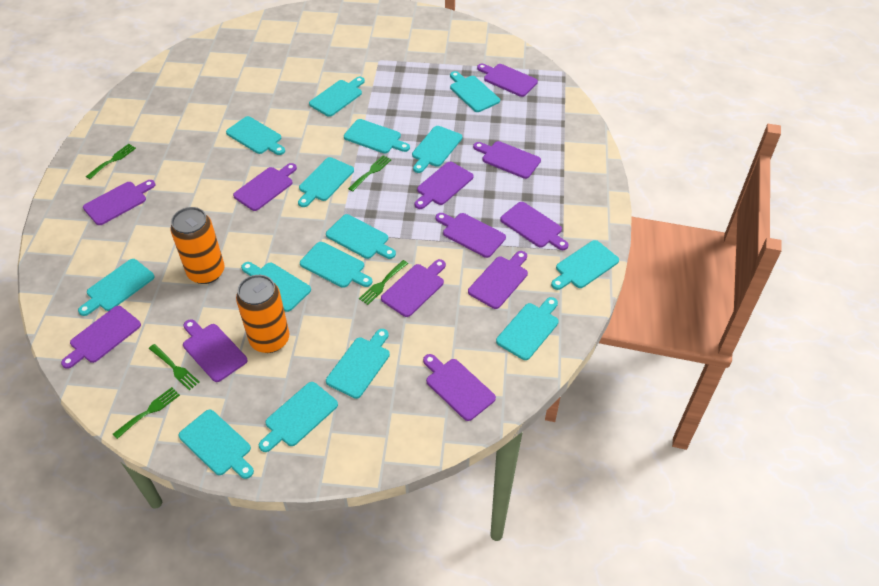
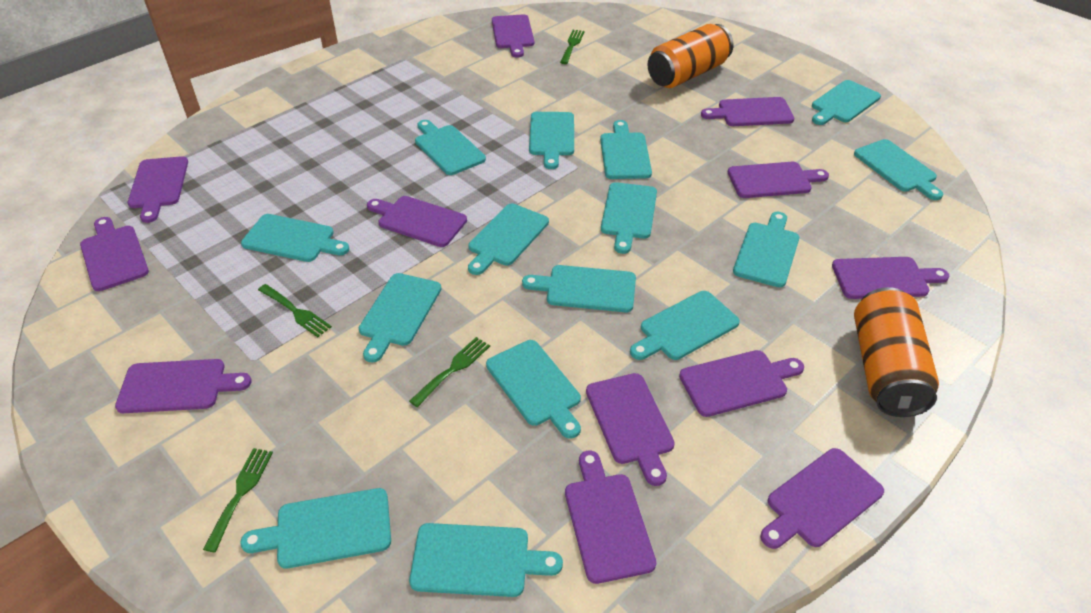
green fork: 5 -> 4

